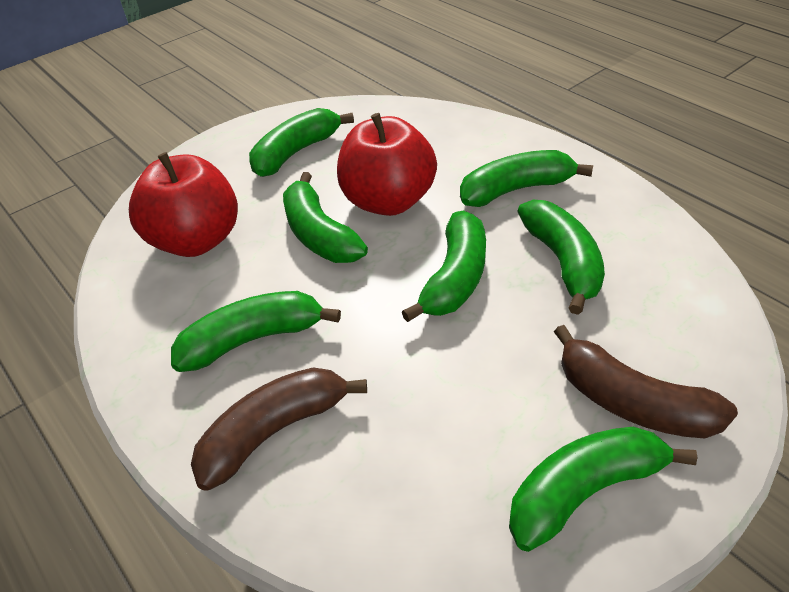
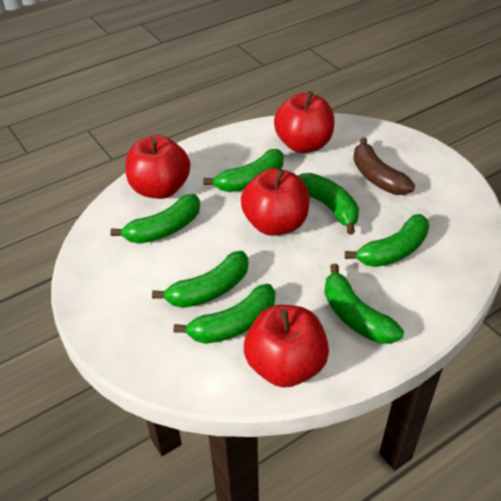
brown banana: 2 -> 1
red apple: 2 -> 4

